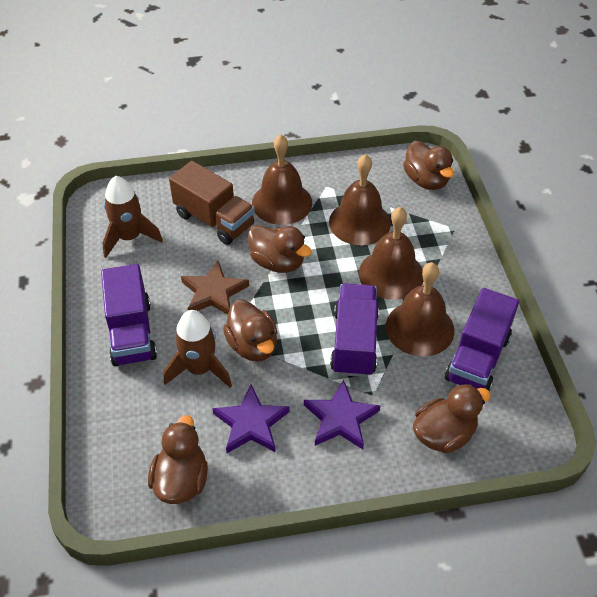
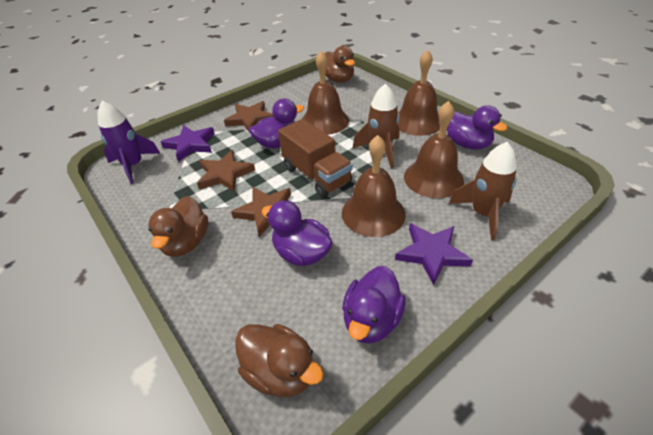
brown duck: 5 -> 3
brown star: 1 -> 3
purple duck: 0 -> 4
purple rocket: 0 -> 1
purple truck: 3 -> 0

